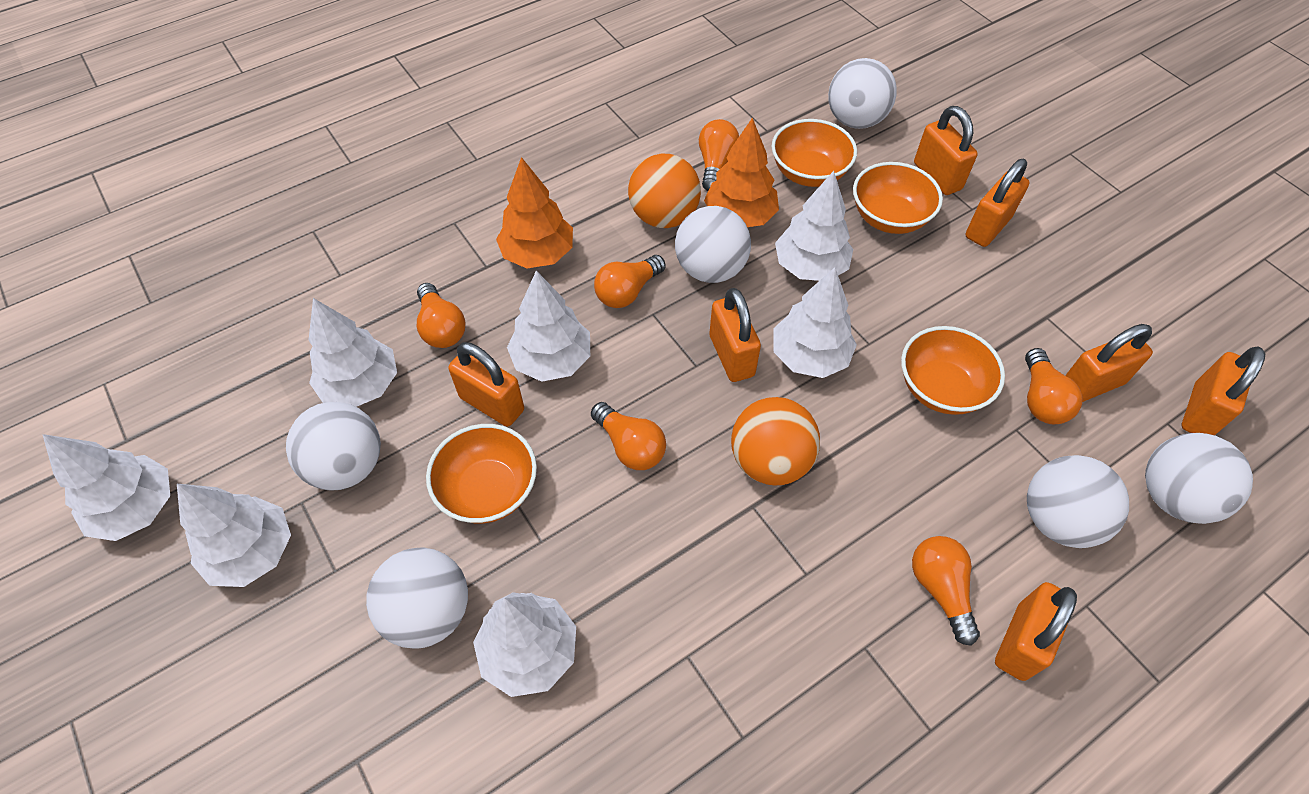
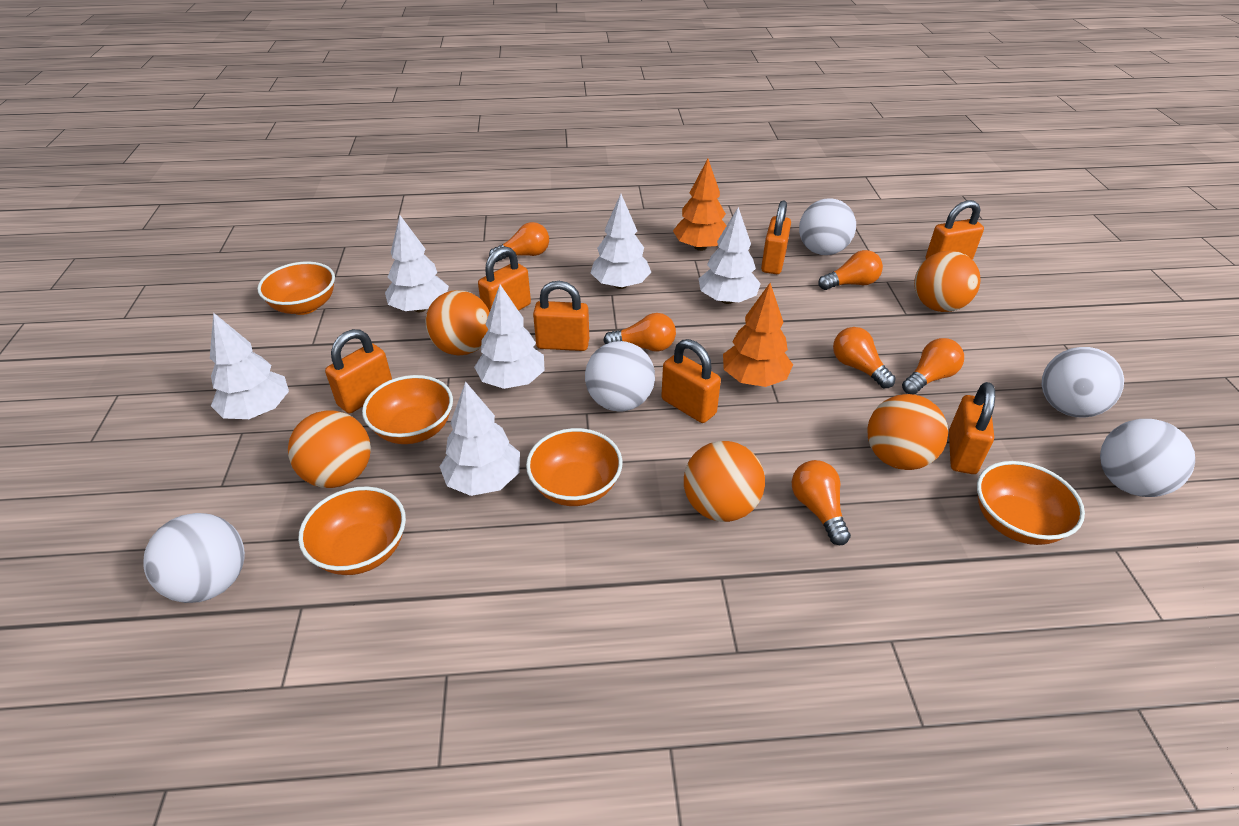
orange ball: 2 -> 5
orange bowl: 4 -> 5
white ball: 6 -> 5
white tree: 7 -> 6

